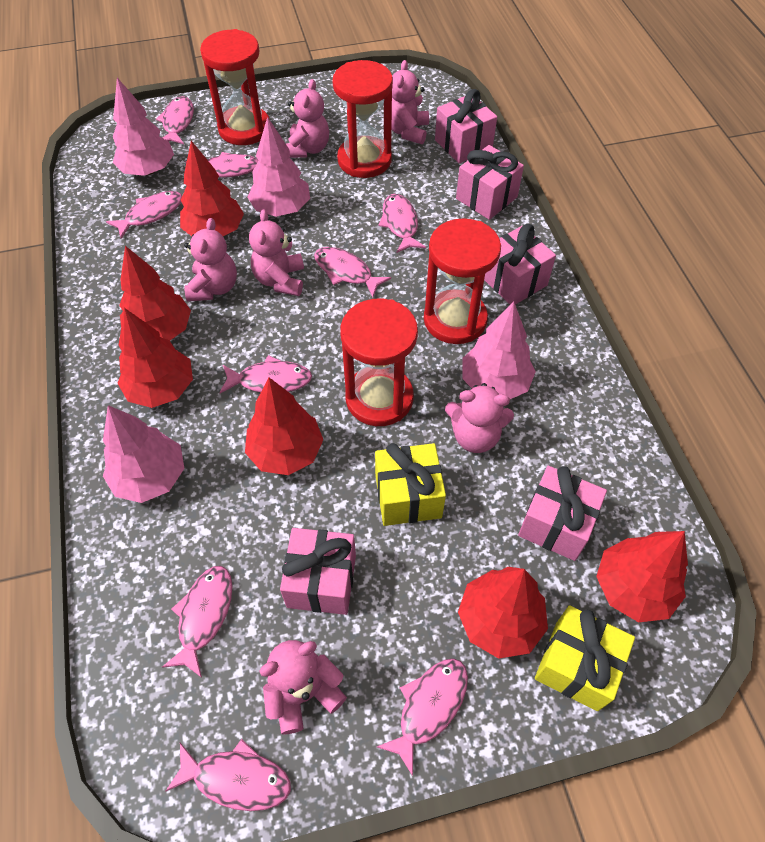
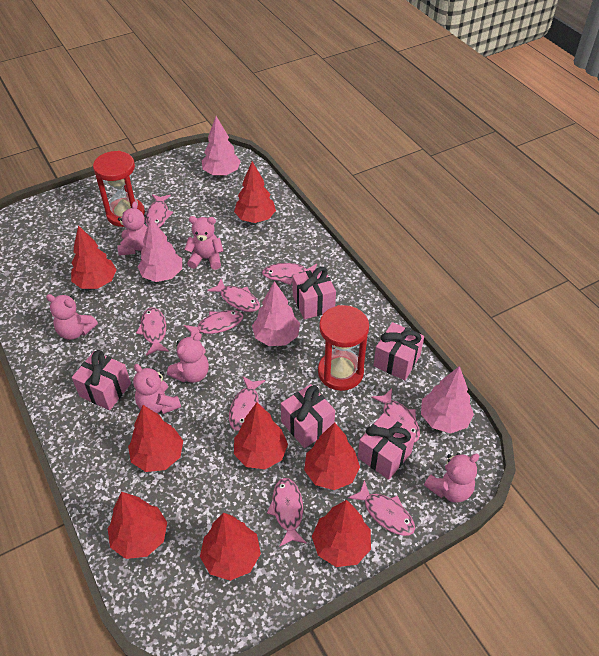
red hourglass: 4 -> 2
red tree: 6 -> 8
yellow gift: 2 -> 0

